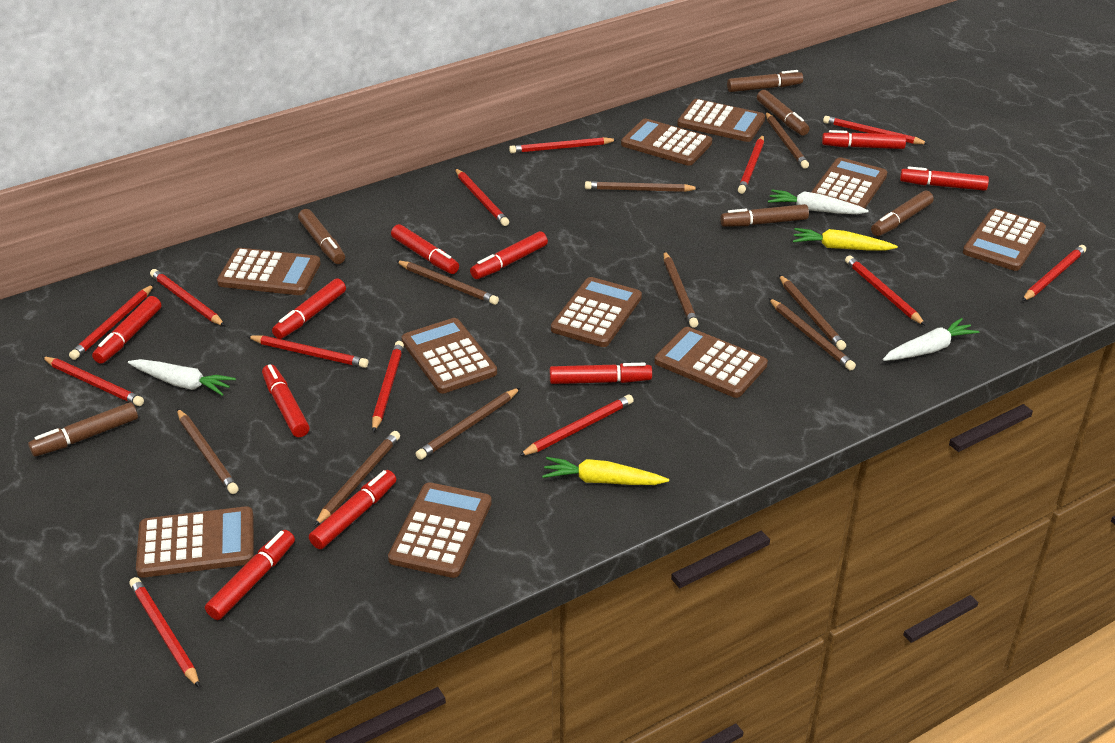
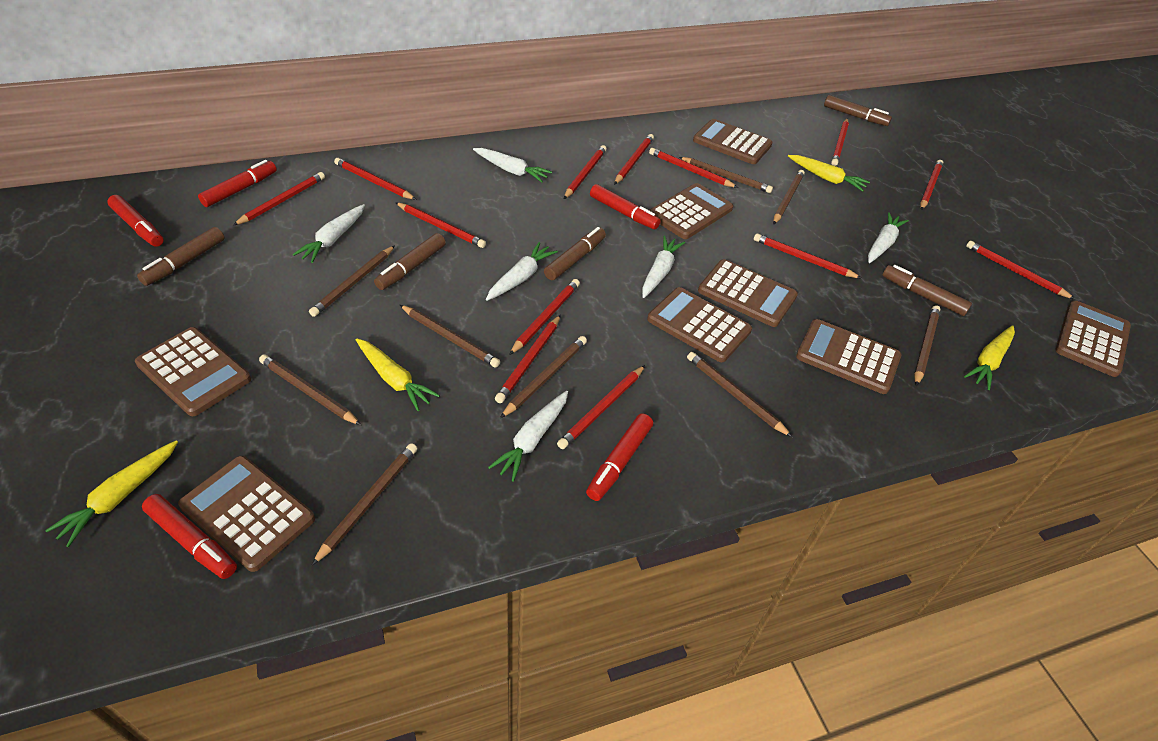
brown calculator: 10 -> 8
brown marker: 6 -> 5
red marker: 10 -> 5
white carrot: 3 -> 6
yellow carrot: 2 -> 4

